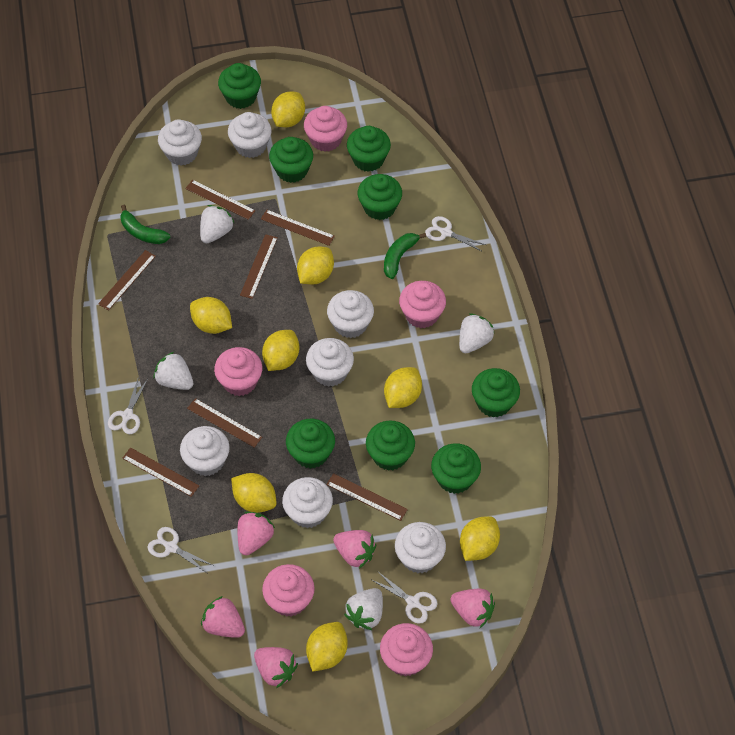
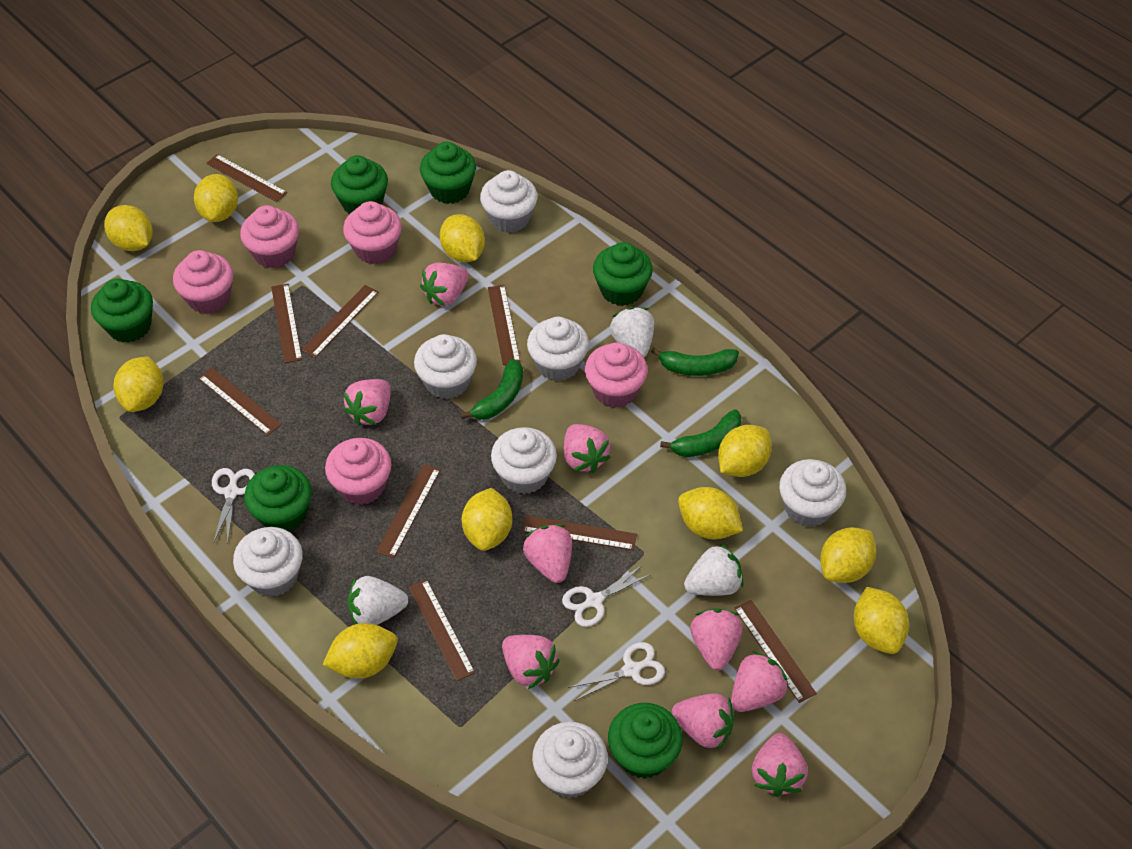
brown ruler: 7 -> 9
green banana: 2 -> 3
green cupcake: 8 -> 6
pink strawberry: 5 -> 9
white scissors: 4 -> 3
white strawberry: 4 -> 3
yellow lemon: 8 -> 10

